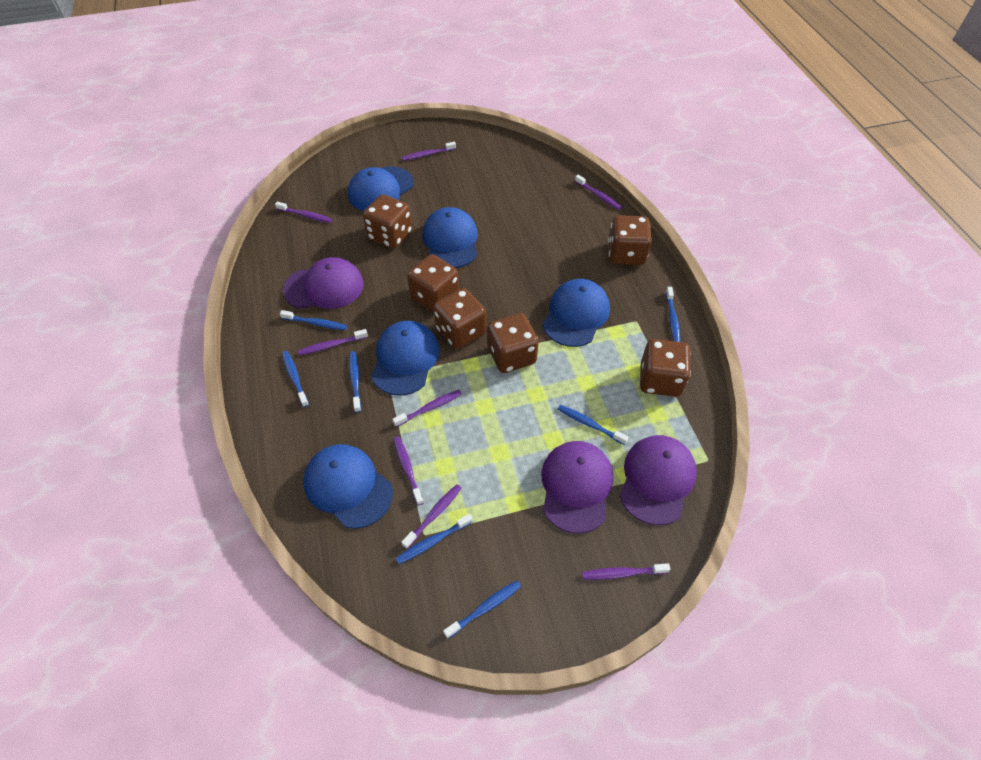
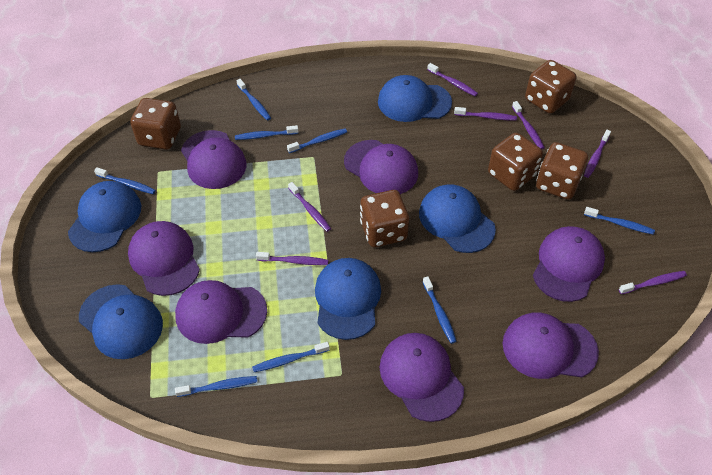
blue toothbrush: 7 -> 8
brown dice: 6 -> 5
purple cap: 3 -> 7
purple toothbrush: 8 -> 7

